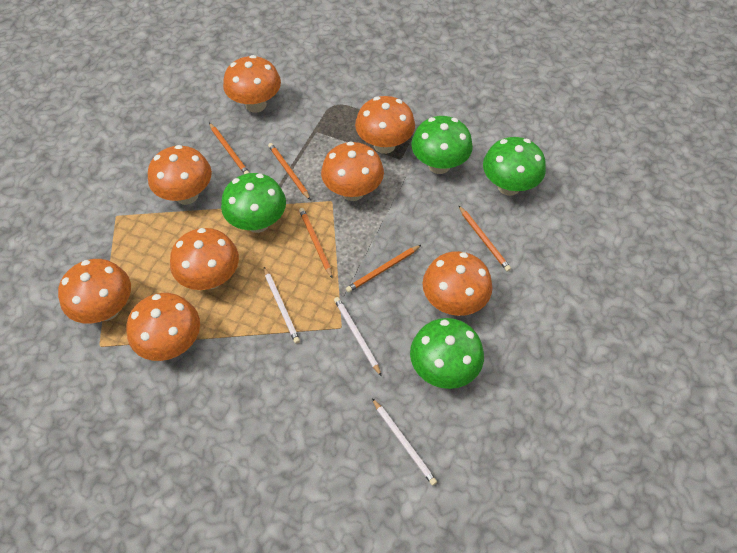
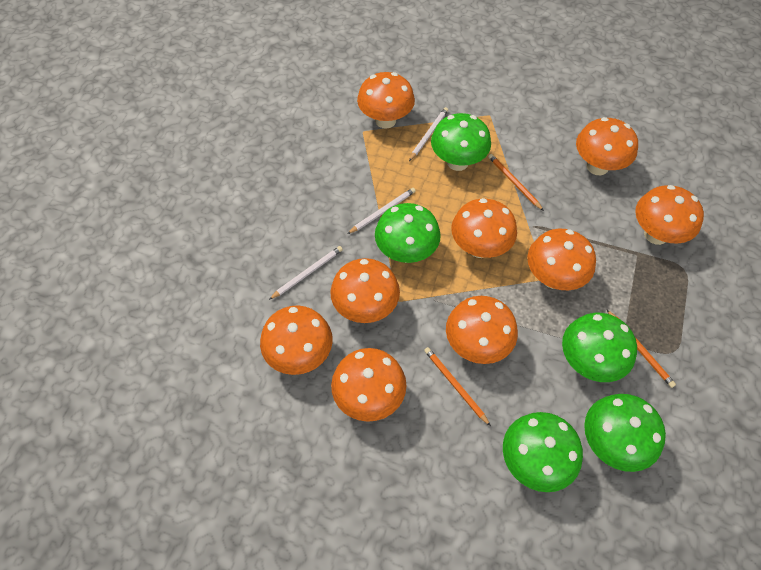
green mushroom: 4 -> 5
orange mushroom: 8 -> 9
orange pencil: 5 -> 3

